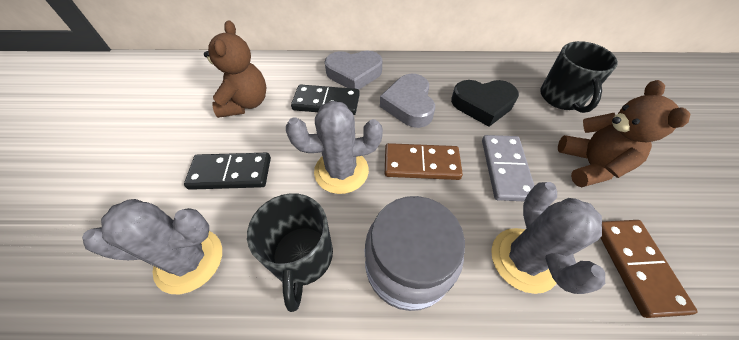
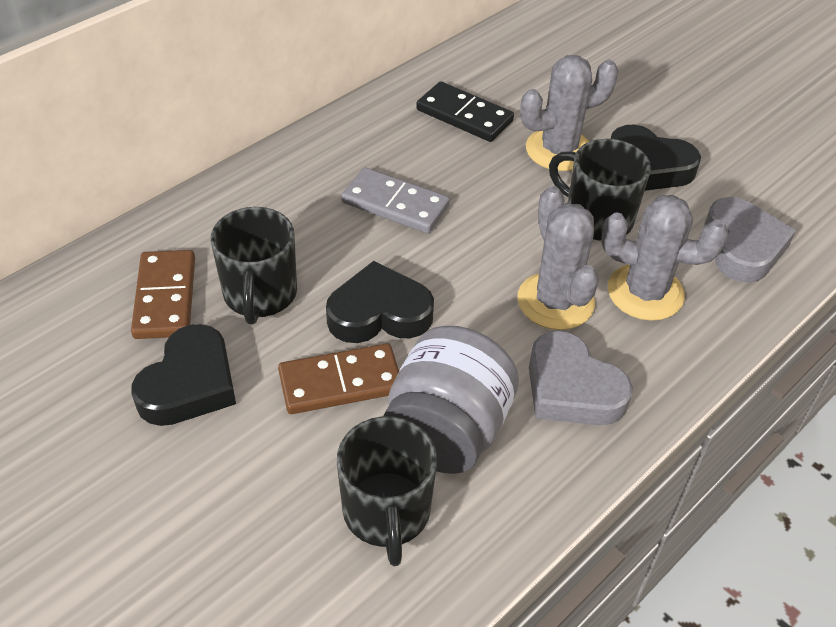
black domino: 2 -> 1
black heart: 1 -> 3
black mug: 2 -> 3
brown teddy bear: 2 -> 0

